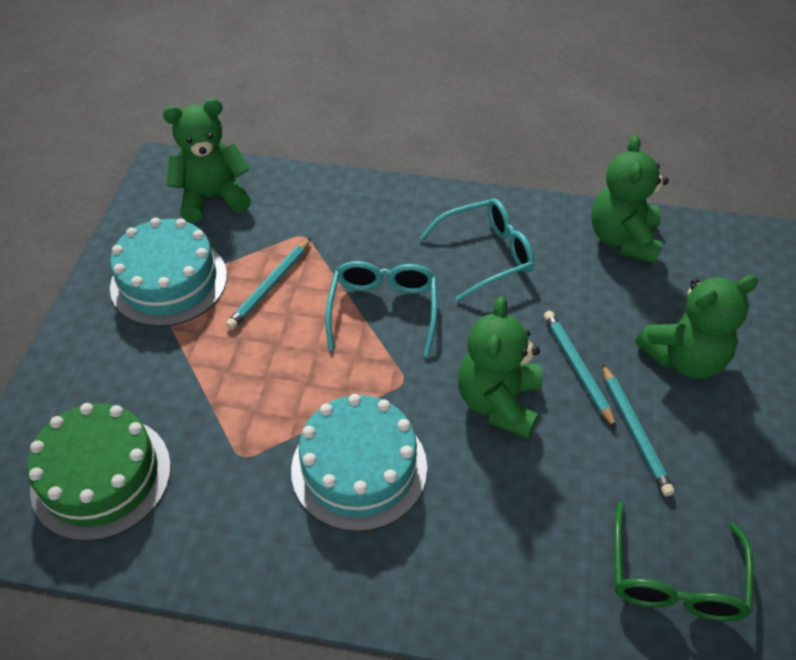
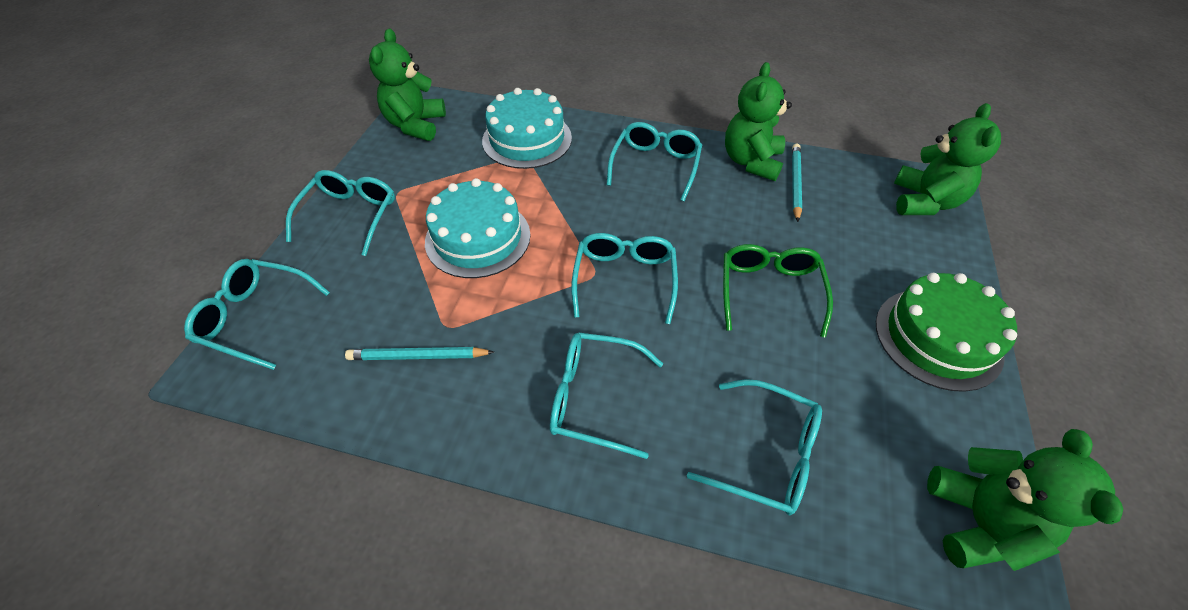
turquoise glasses: 2 -> 6
turquoise pencil: 3 -> 2

